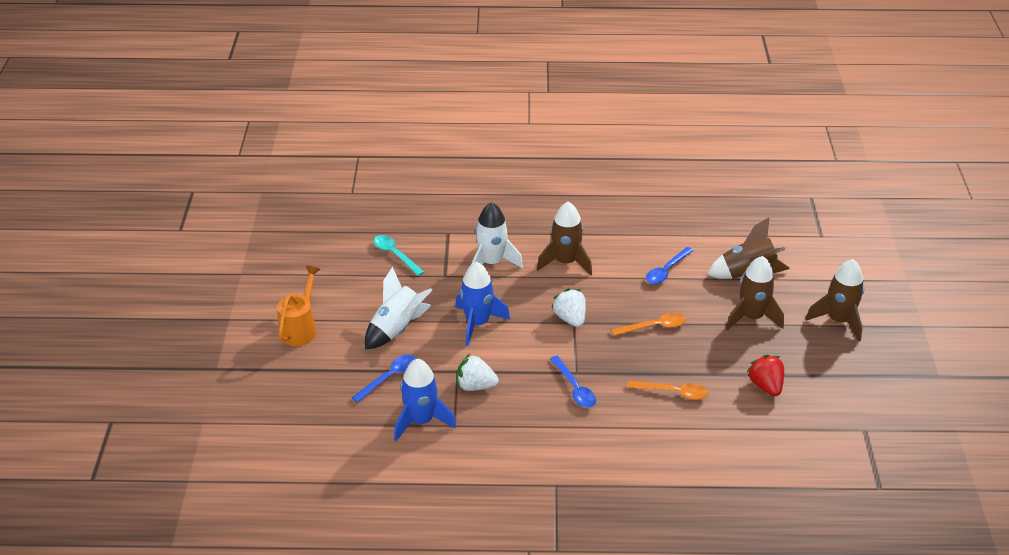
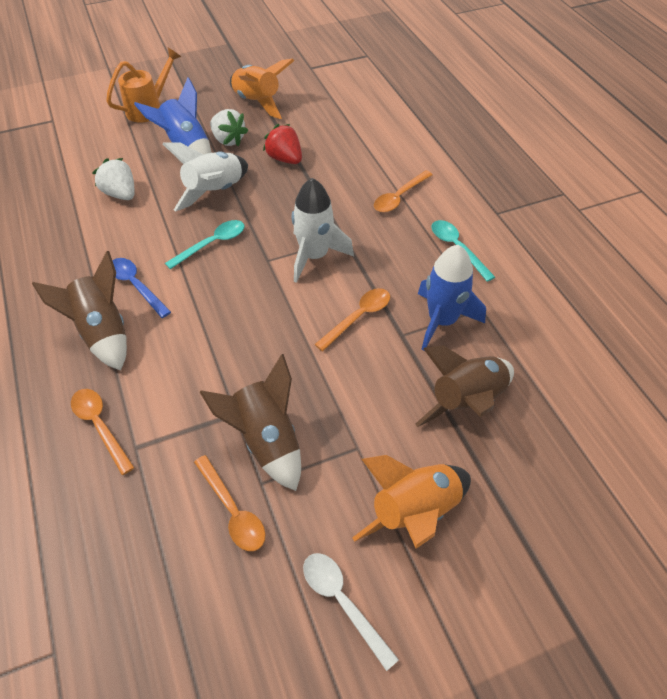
blue spoon: 3 -> 1
brown rocket: 4 -> 3
orange rocket: 0 -> 2
orange spoon: 2 -> 4
turquoise spoon: 1 -> 2
white spoon: 0 -> 1

